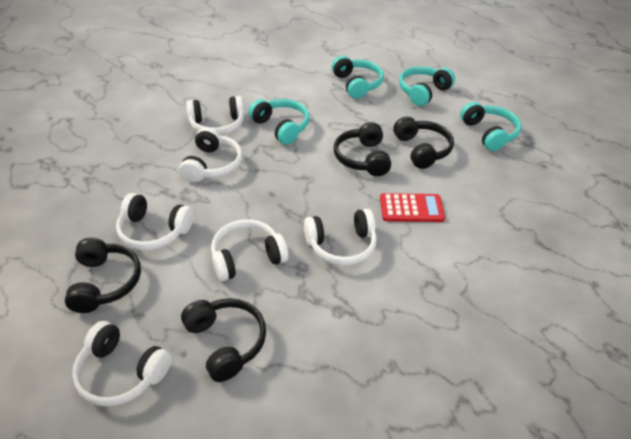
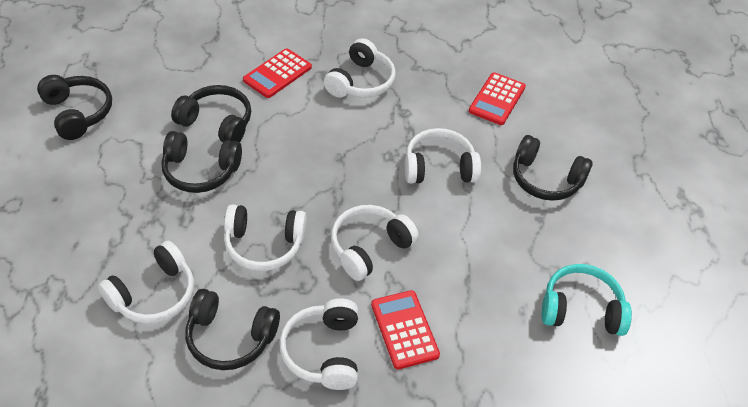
black headphones: 4 -> 5
red calculator: 1 -> 3
turquoise headphones: 4 -> 1

